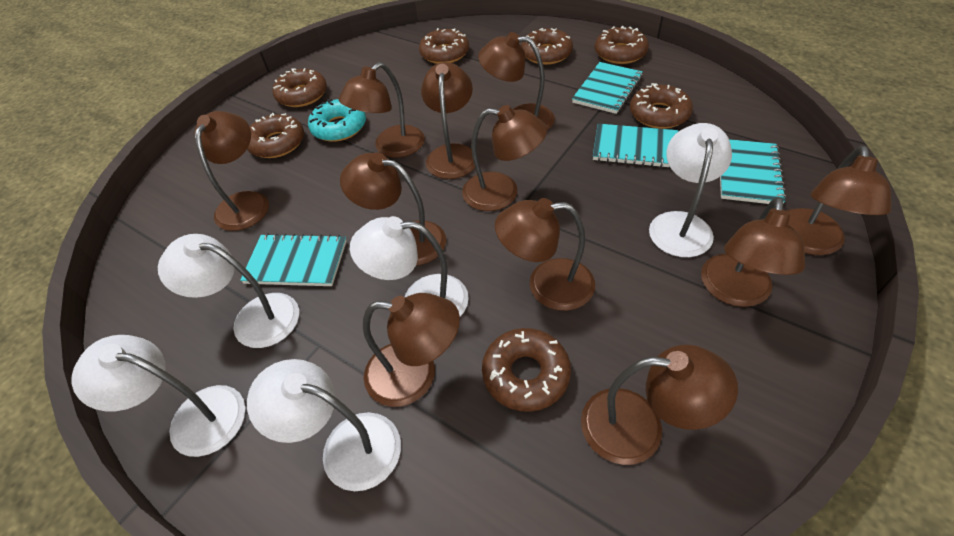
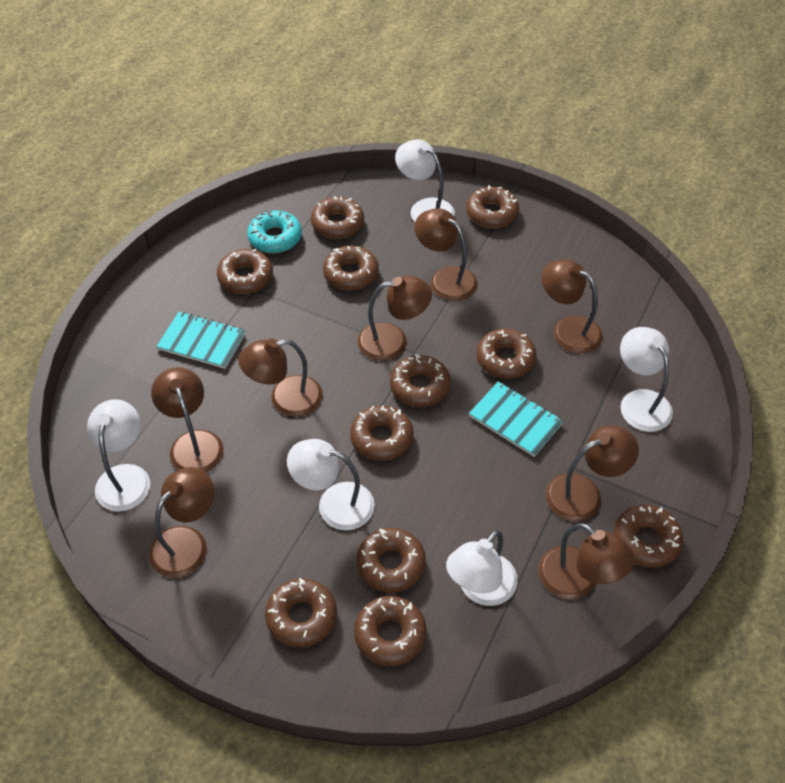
brown donut: 7 -> 11
brown lamp: 11 -> 8
turquoise notebook: 4 -> 2

